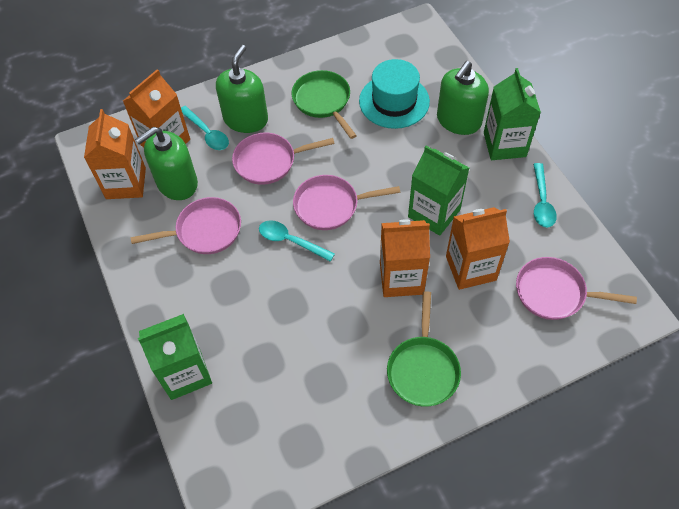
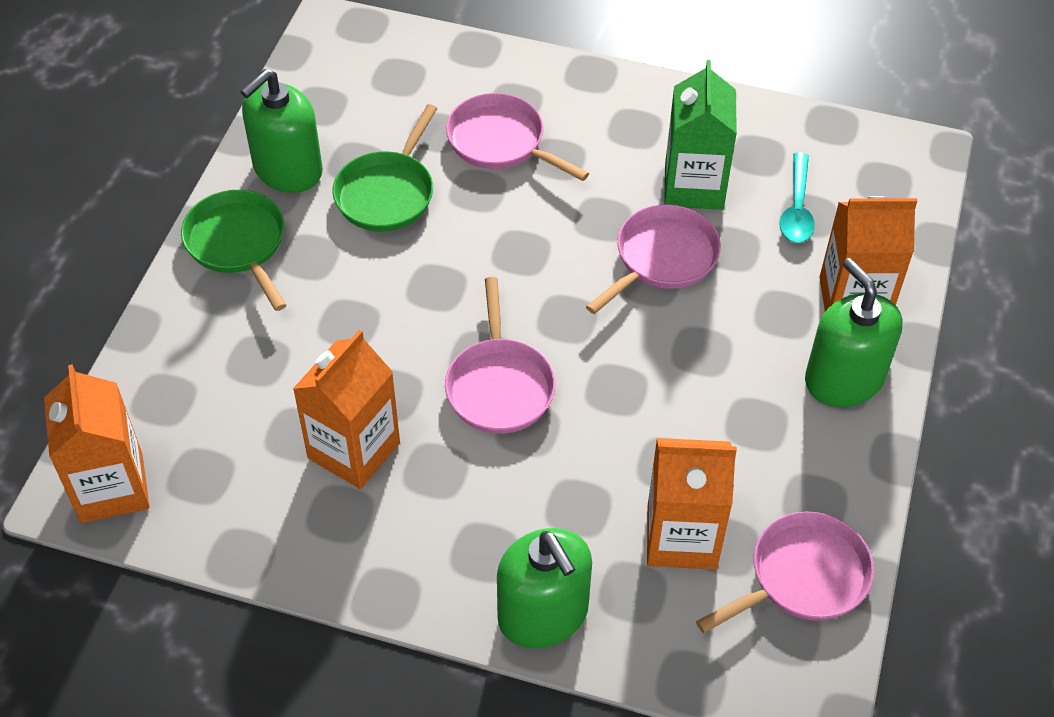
green carton: 3 -> 1
turquoise hat: 1 -> 0
turquoise spoon: 3 -> 1

